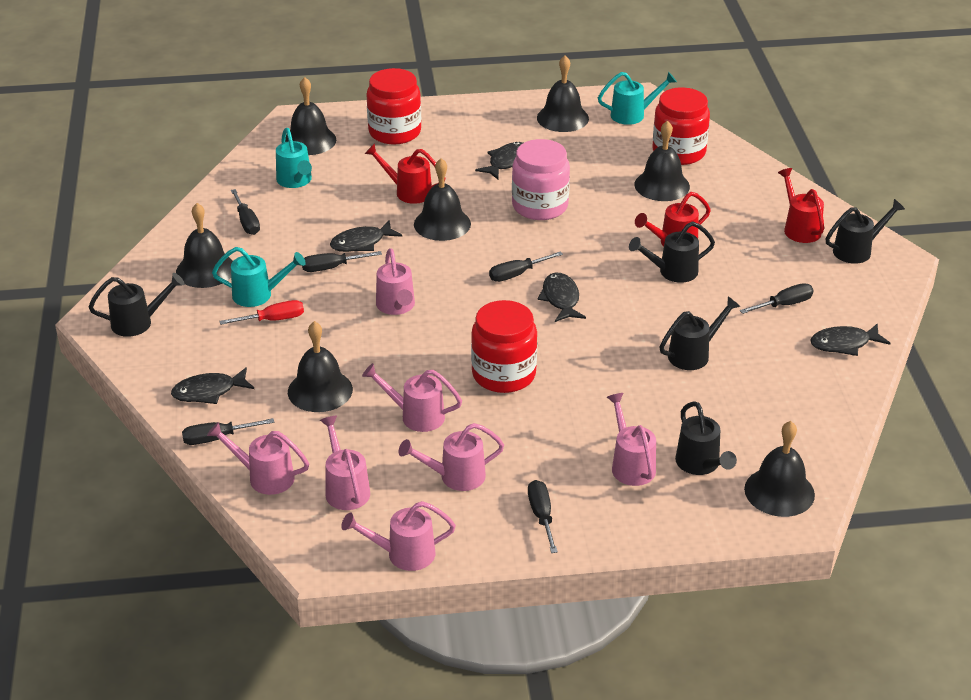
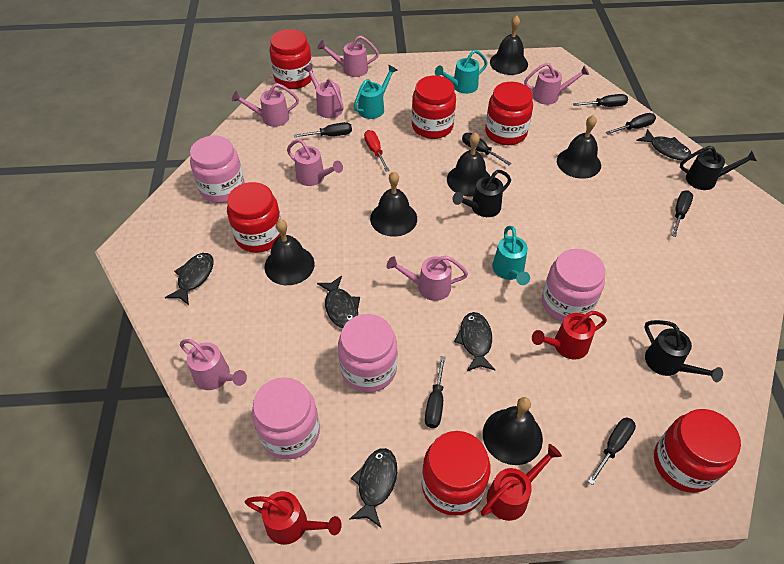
black bell: 7 -> 6
black screwdriver: 6 -> 7
black watering can: 5 -> 3
pink jar: 1 -> 4
red jar: 3 -> 6

